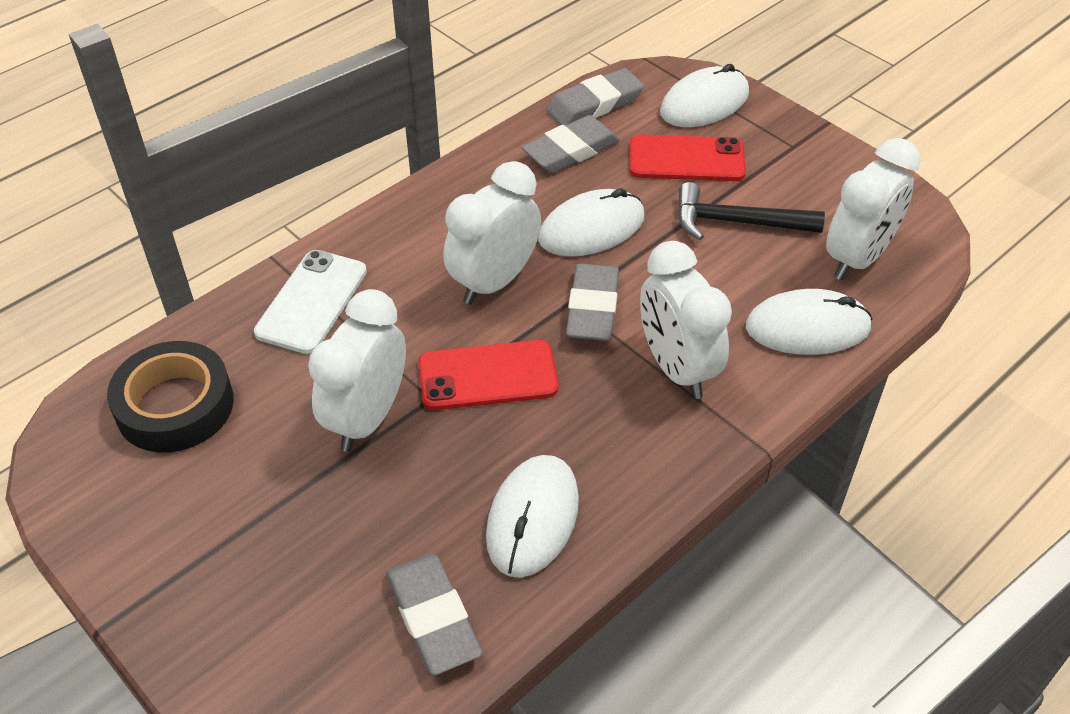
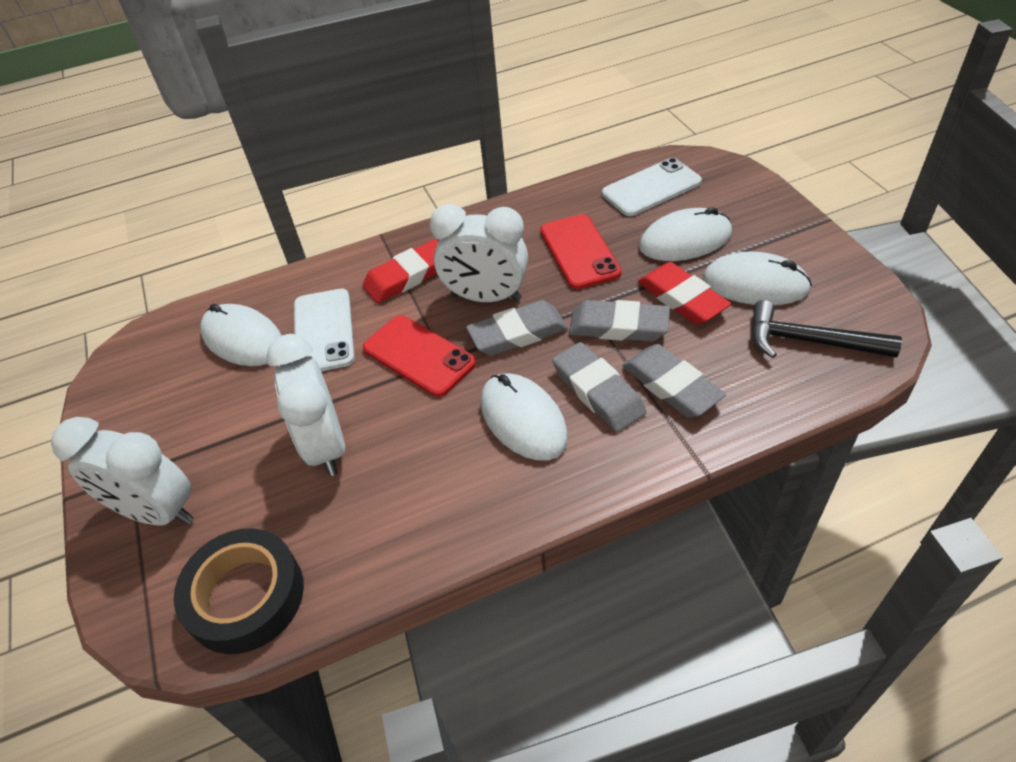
red eraser: 0 -> 2
white clock: 4 -> 3
white phone: 1 -> 2

